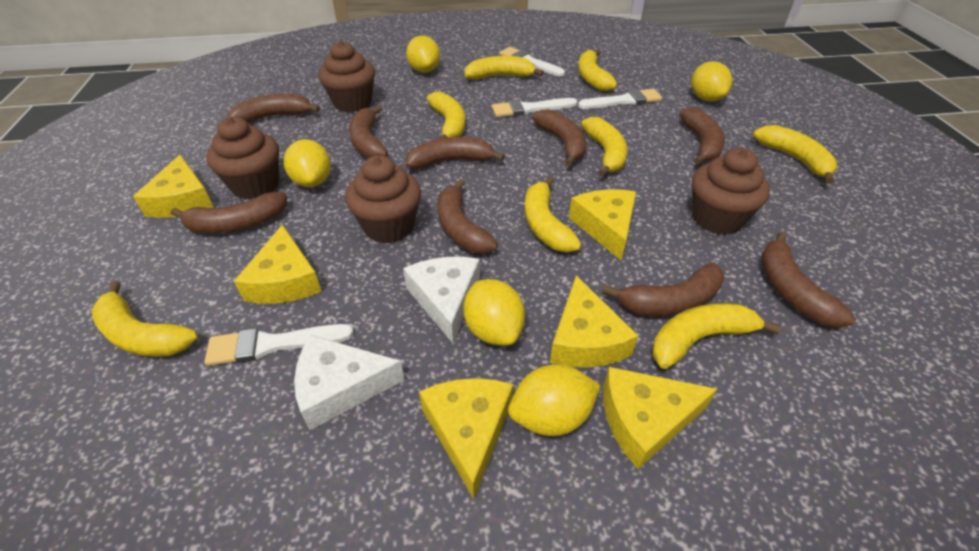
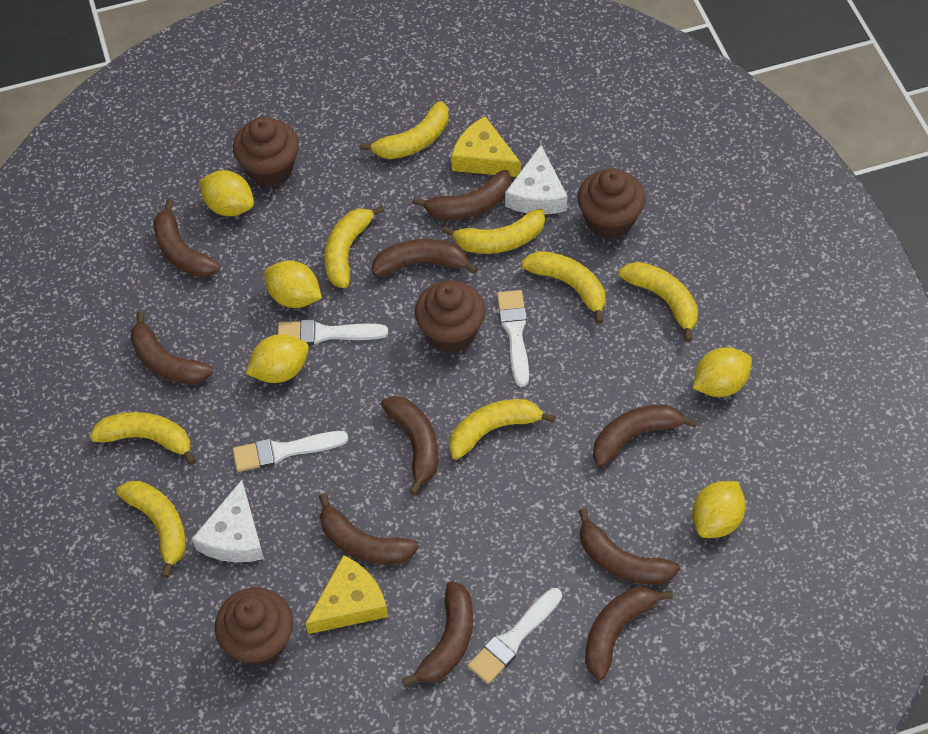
brown banana: 9 -> 10
yellow cheese: 6 -> 2

